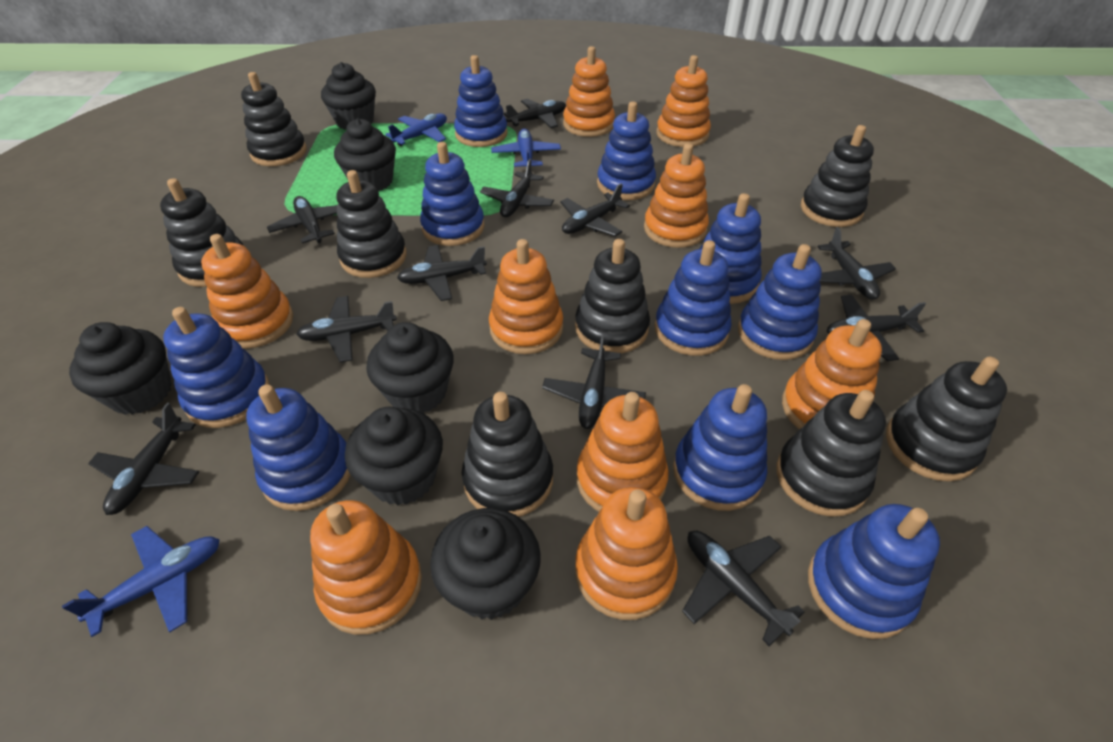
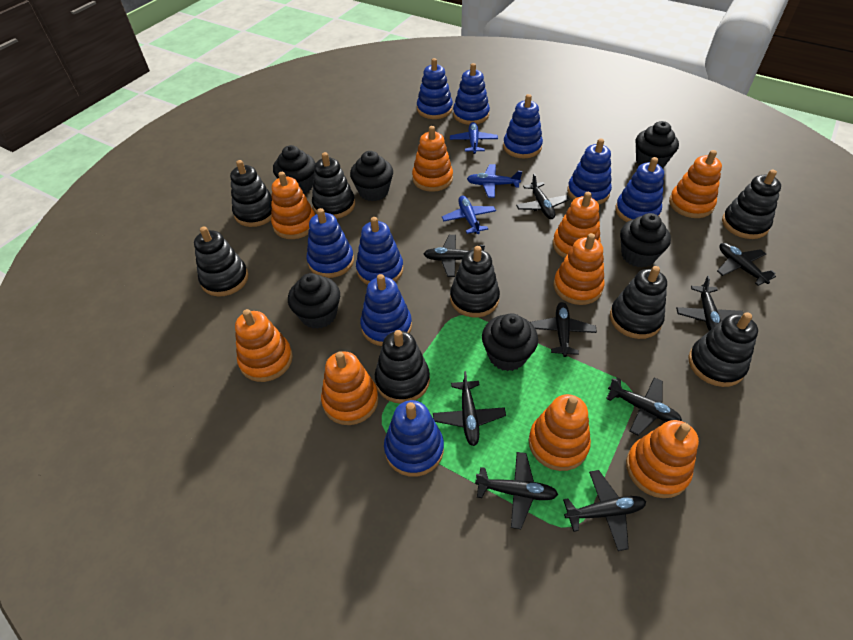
black plane: 11 -> 9
blue stacking toy: 10 -> 9

